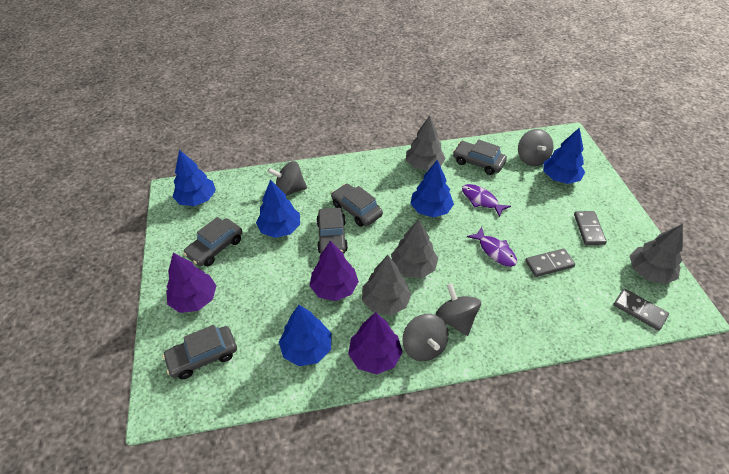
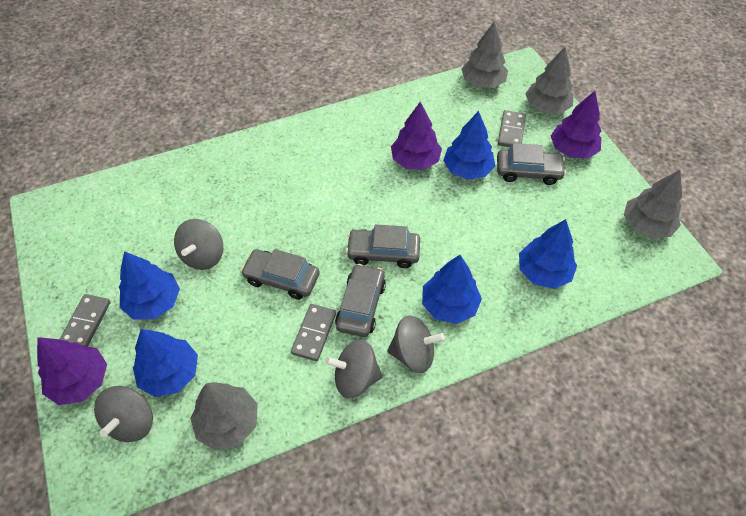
grey car: 5 -> 4
purple fish: 2 -> 0

